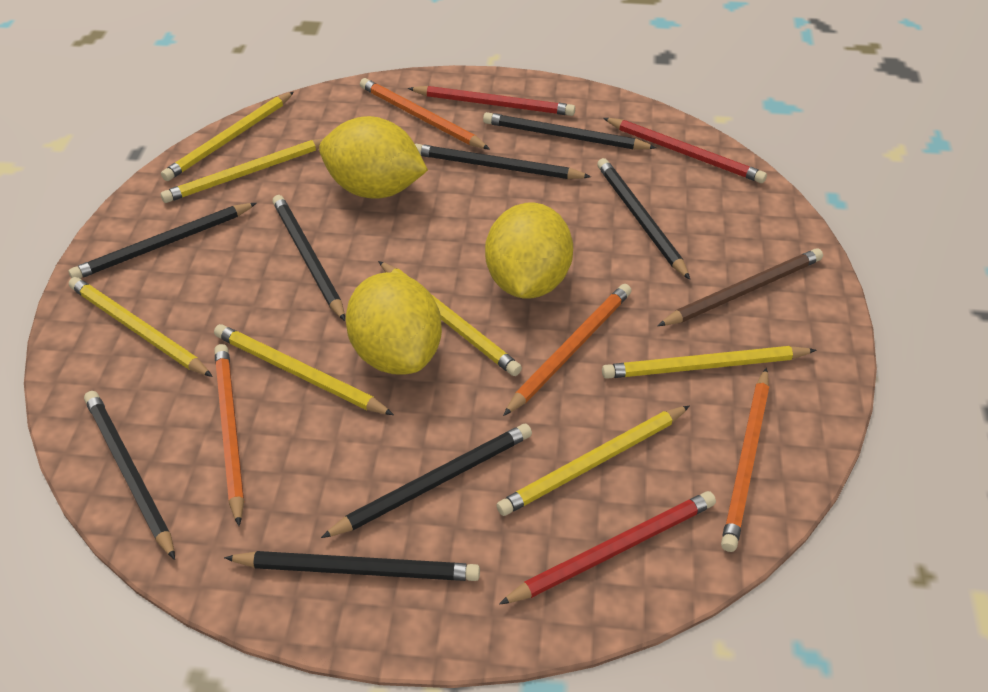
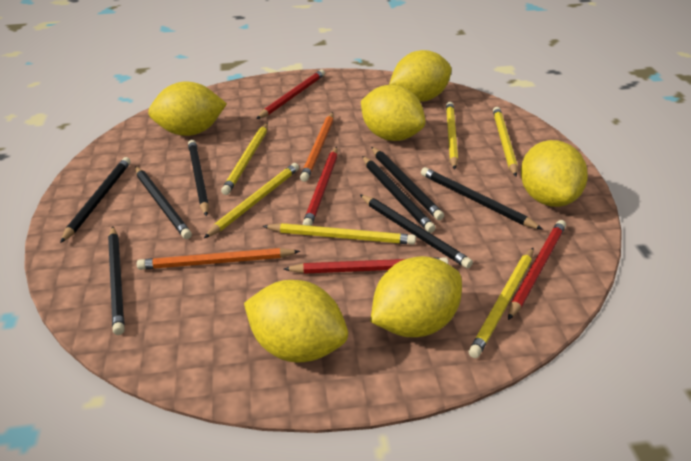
brown pencil: 1 -> 0
orange pencil: 4 -> 2
red pencil: 3 -> 4
yellow lemon: 3 -> 6
yellow pencil: 7 -> 6

